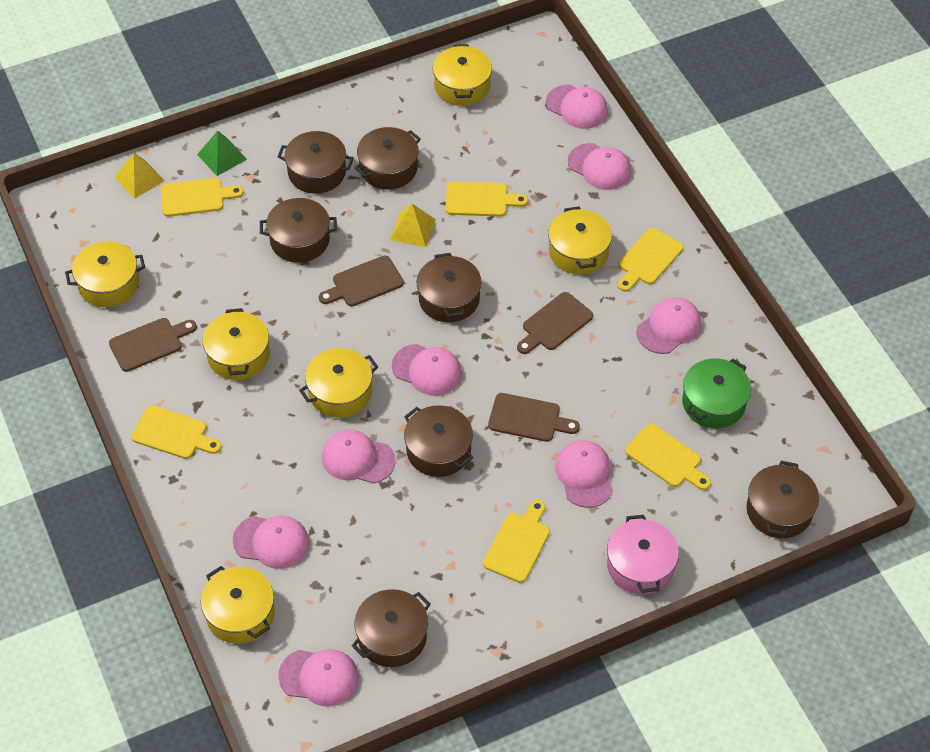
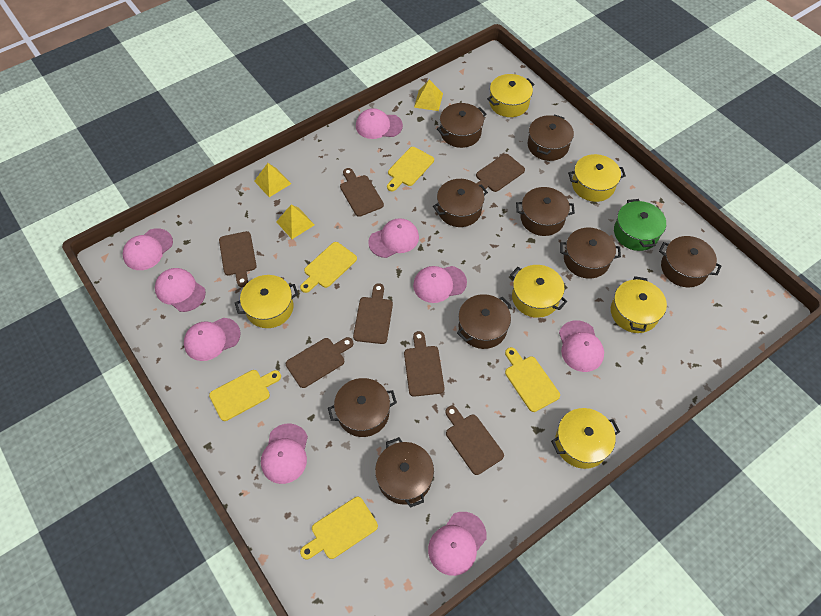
brown cutting board: 4 -> 7
brown pot: 7 -> 9
green pyramid: 1 -> 0
pink cap: 8 -> 9
pink pot: 1 -> 0
yellow cutting board: 6 -> 5
yellow pyramid: 2 -> 3

